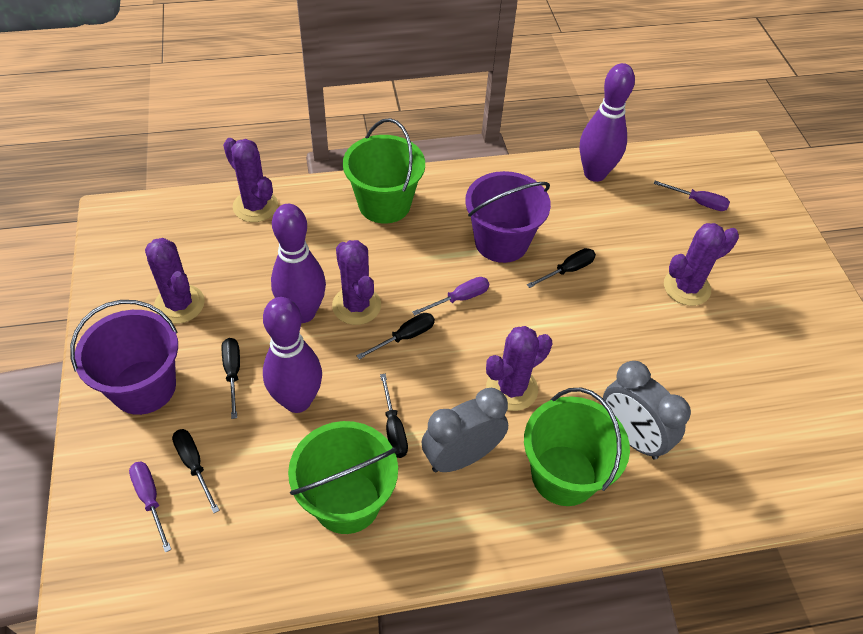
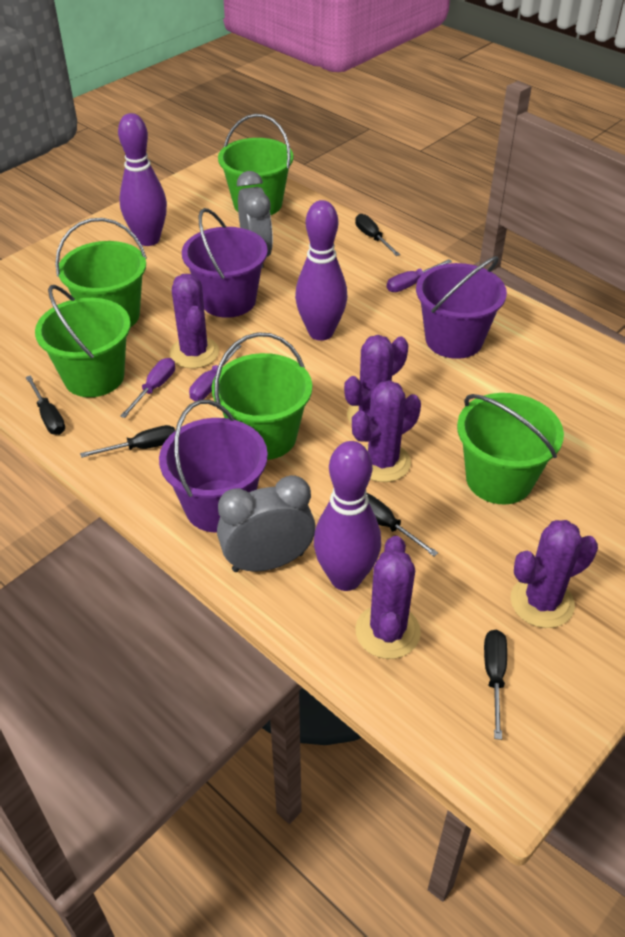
green bucket: 3 -> 5
purple bucket: 2 -> 3

